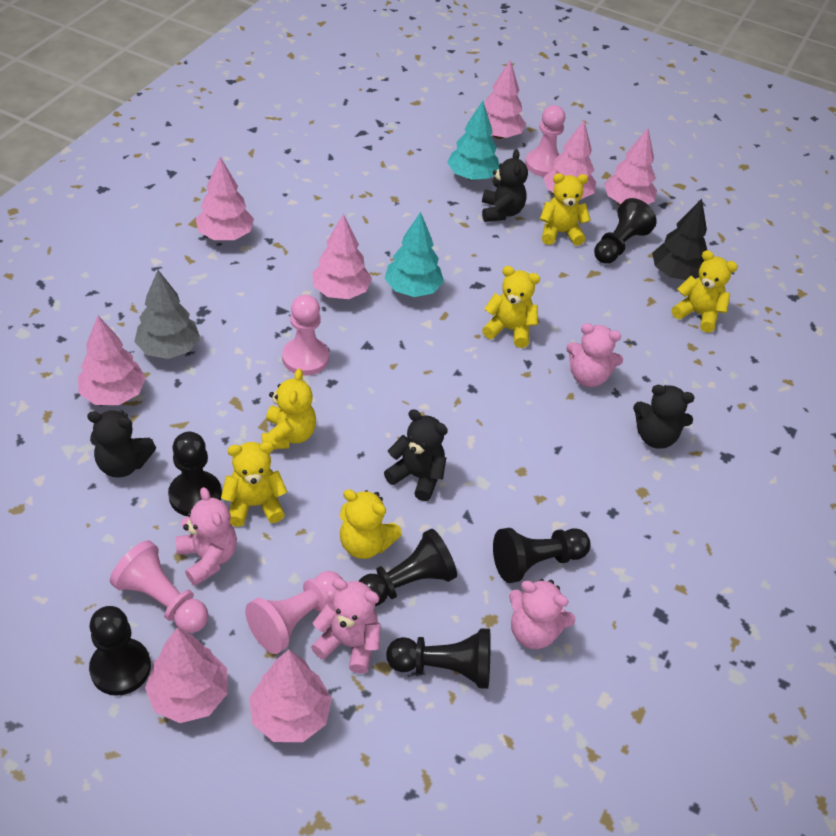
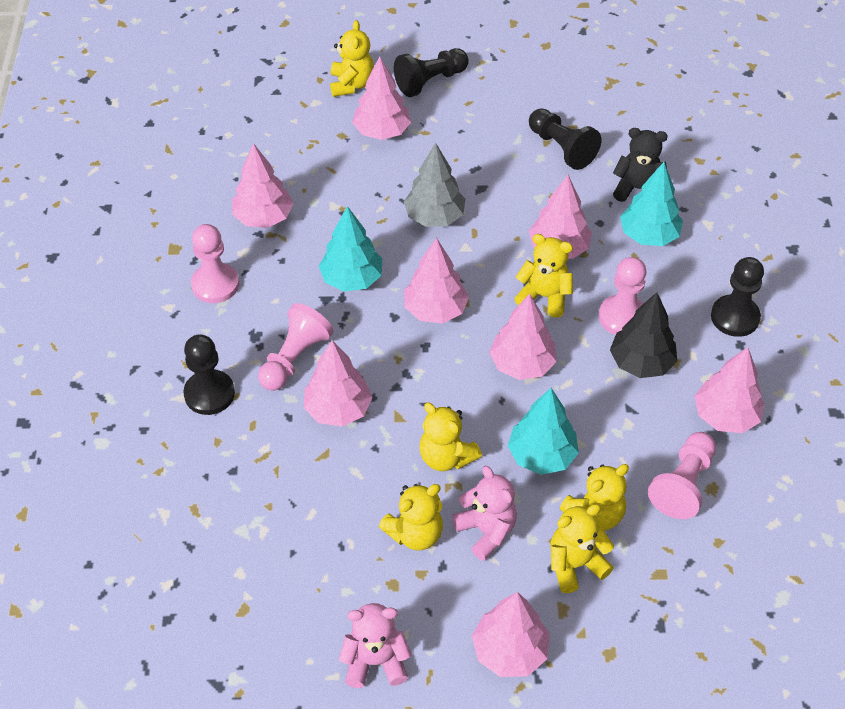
black pawn: 6 -> 4
black teddy bear: 4 -> 1
pink teddy bear: 4 -> 2
turquoise tree: 2 -> 3

